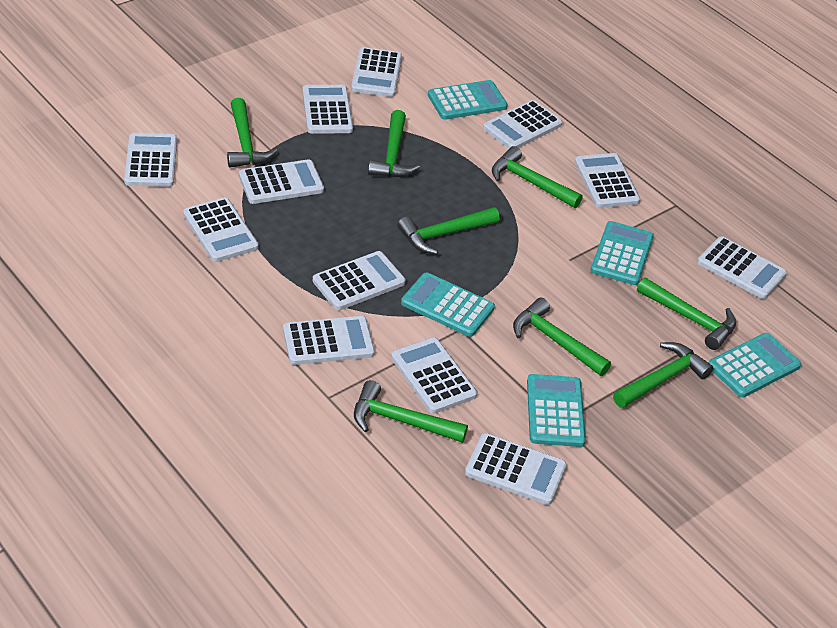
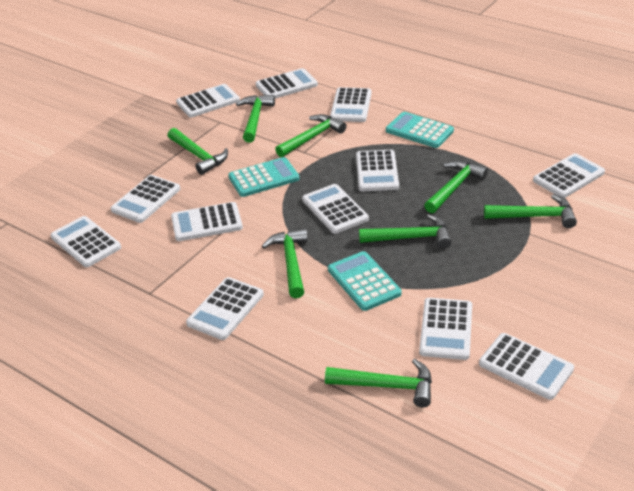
turquoise calculator: 5 -> 3

